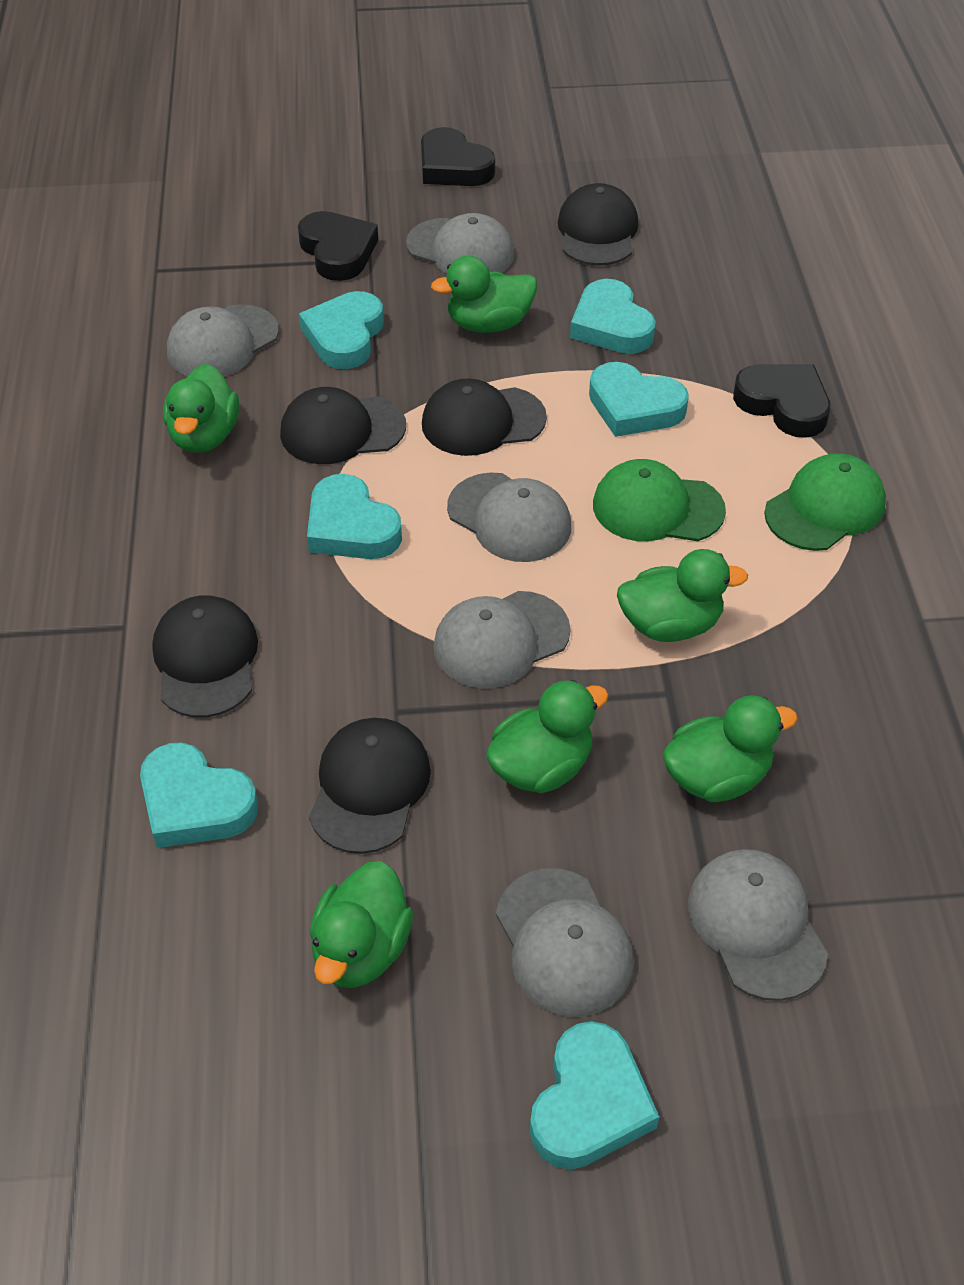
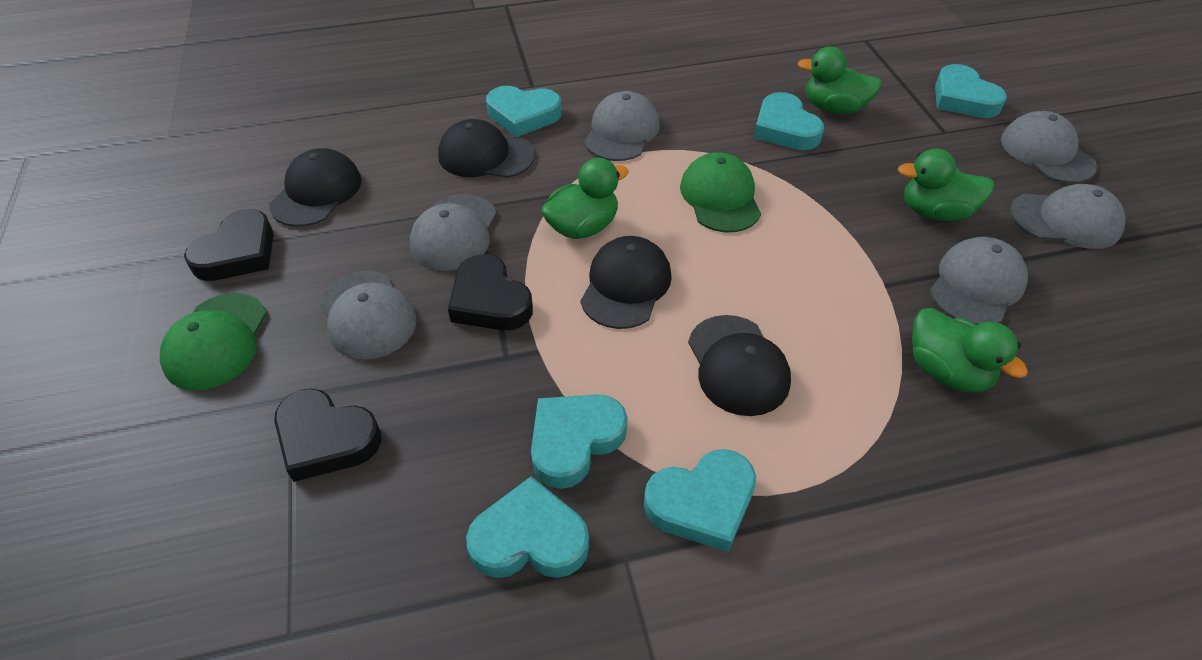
black cap: 5 -> 4
green duck: 6 -> 4

